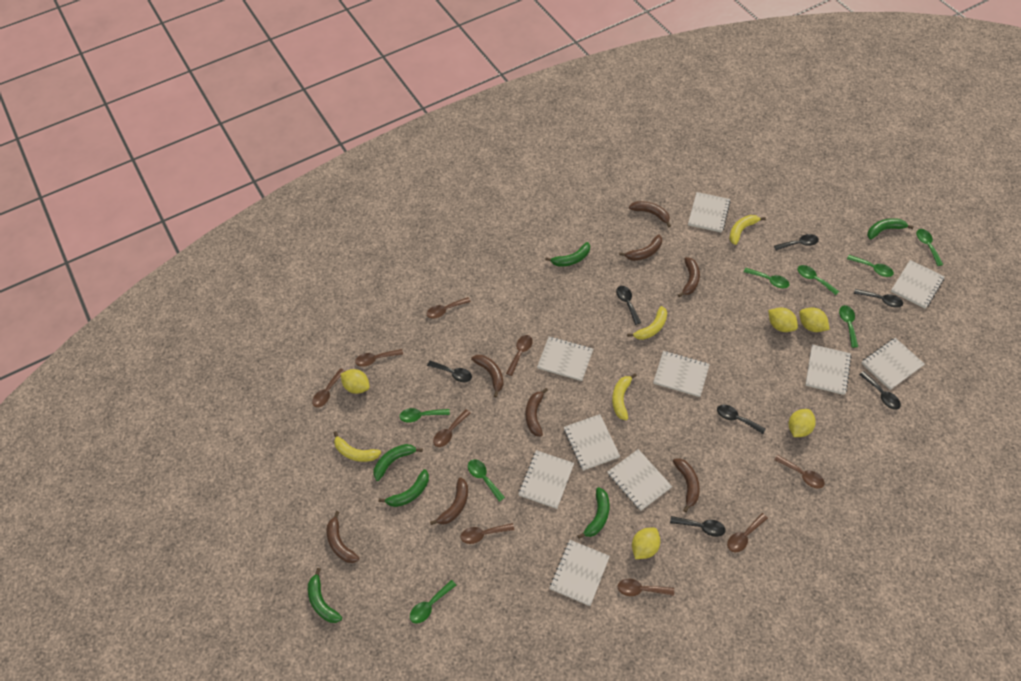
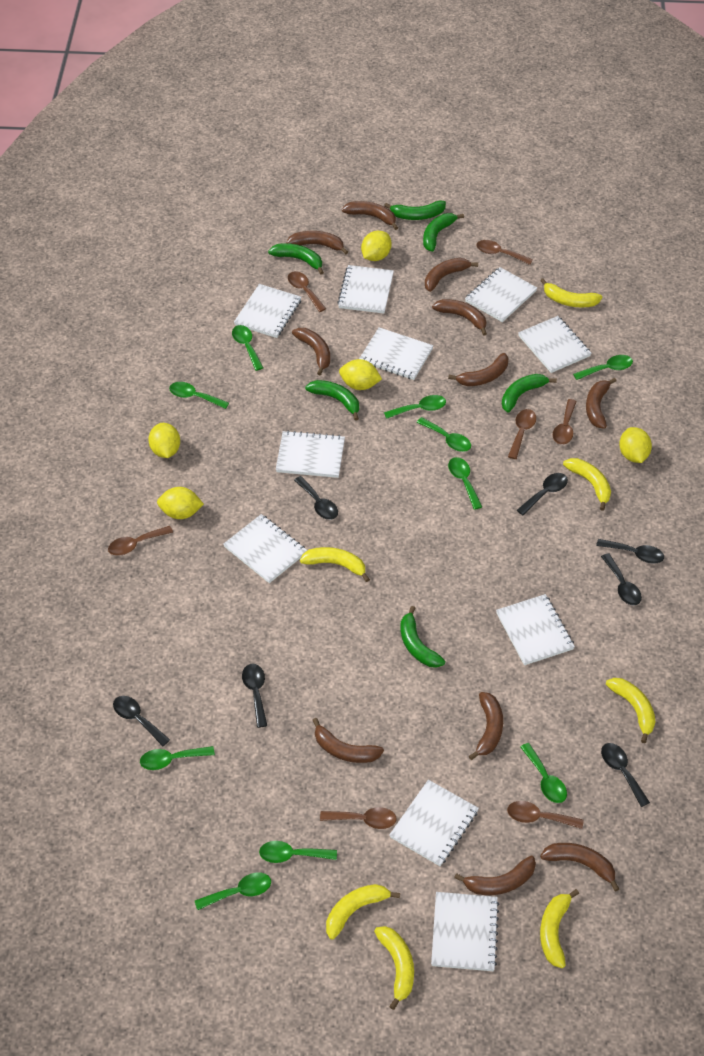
brown banana: 8 -> 11
brown spoon: 9 -> 7
green spoon: 8 -> 10
yellow banana: 4 -> 7

